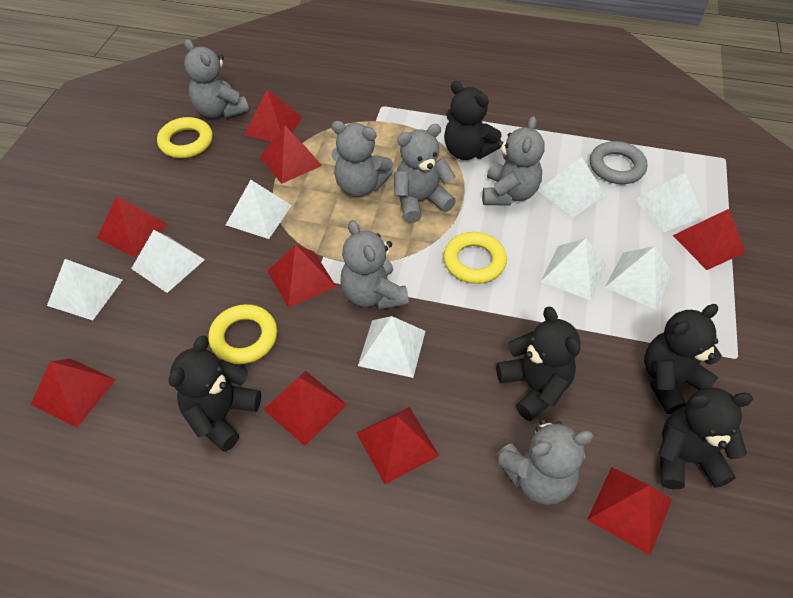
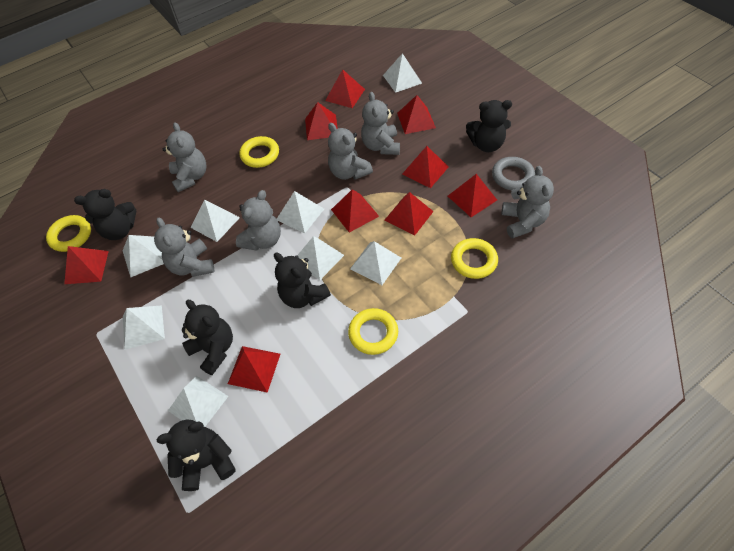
yellow ring: 3 -> 4

